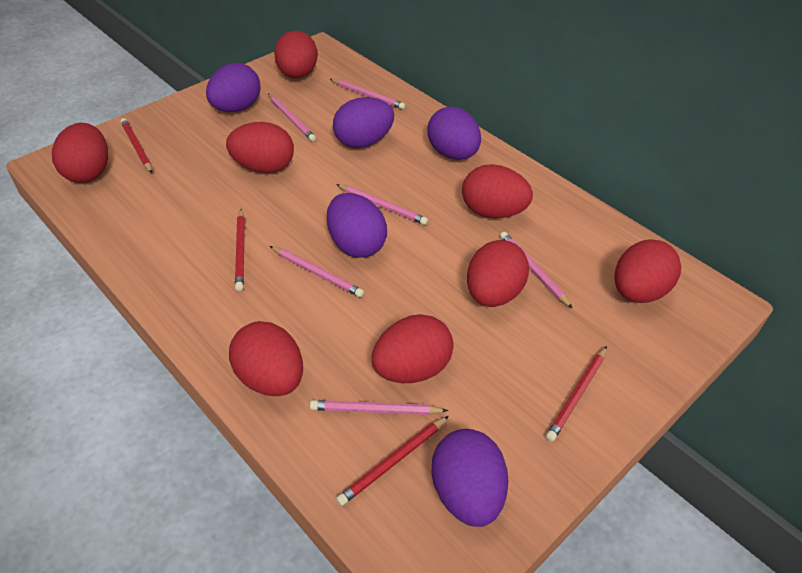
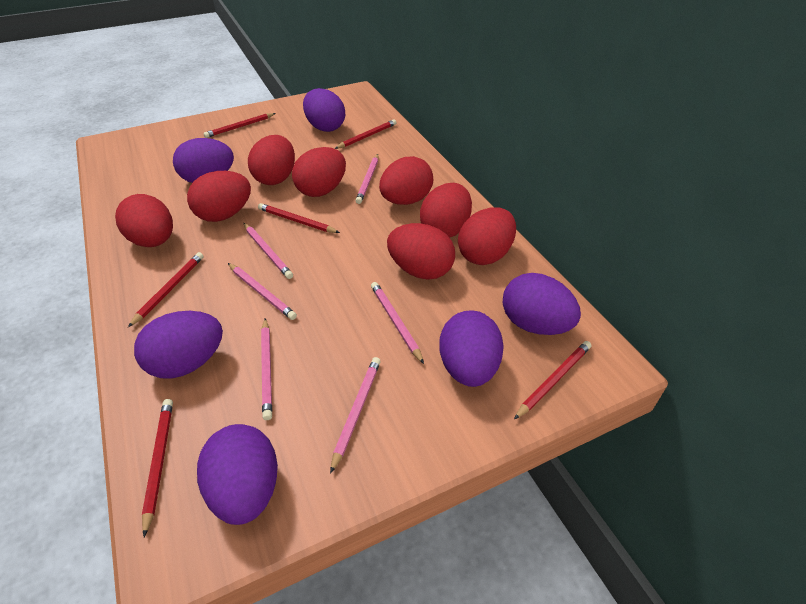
purple egg: 5 -> 6
red pencil: 4 -> 6

